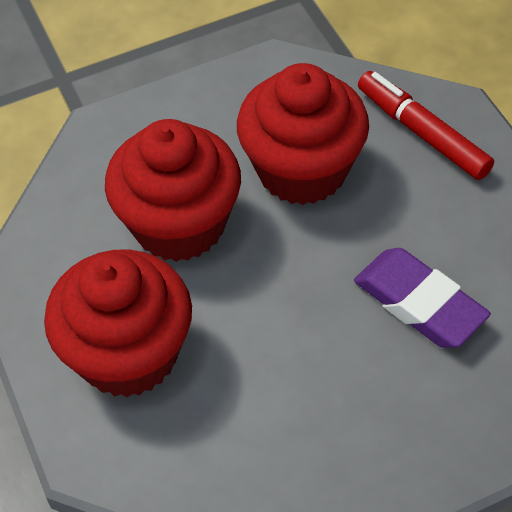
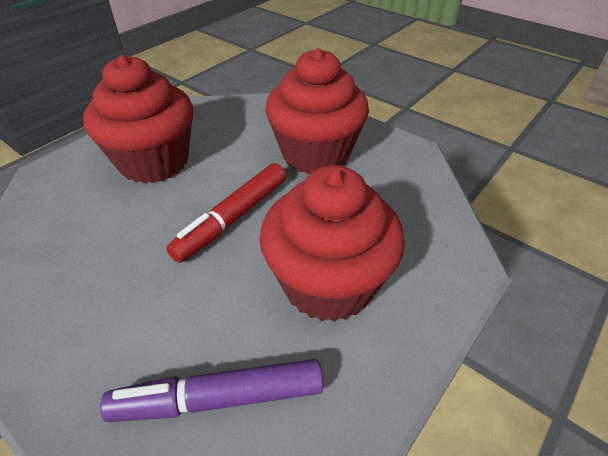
purple eraser: 1 -> 0
purple marker: 0 -> 1

